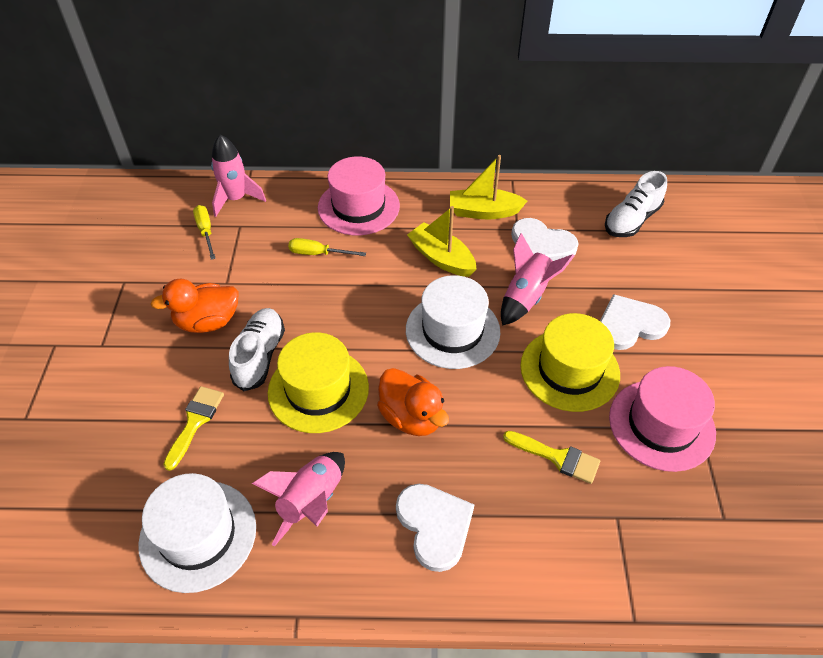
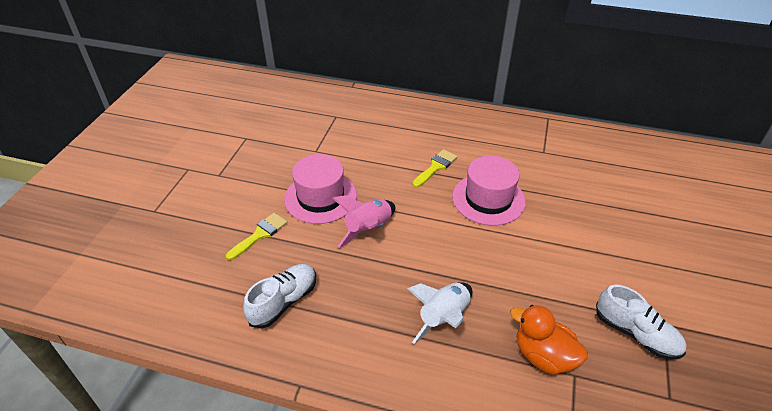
orange duck: 2 -> 1
pink rocket: 3 -> 1
white hat: 2 -> 0
white heart: 3 -> 0
white rocket: 0 -> 1
yellow boat: 2 -> 0
yellow hat: 2 -> 0
yellow screwdriver: 2 -> 0

